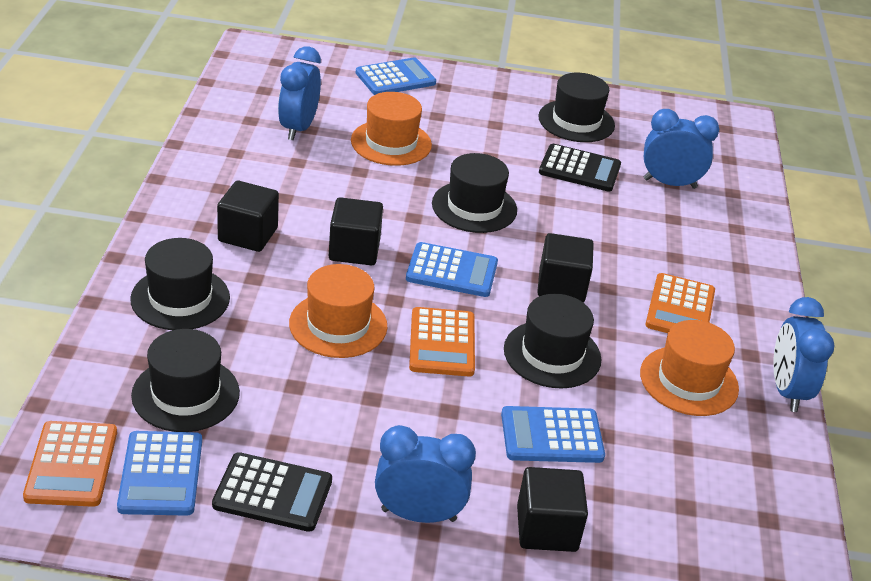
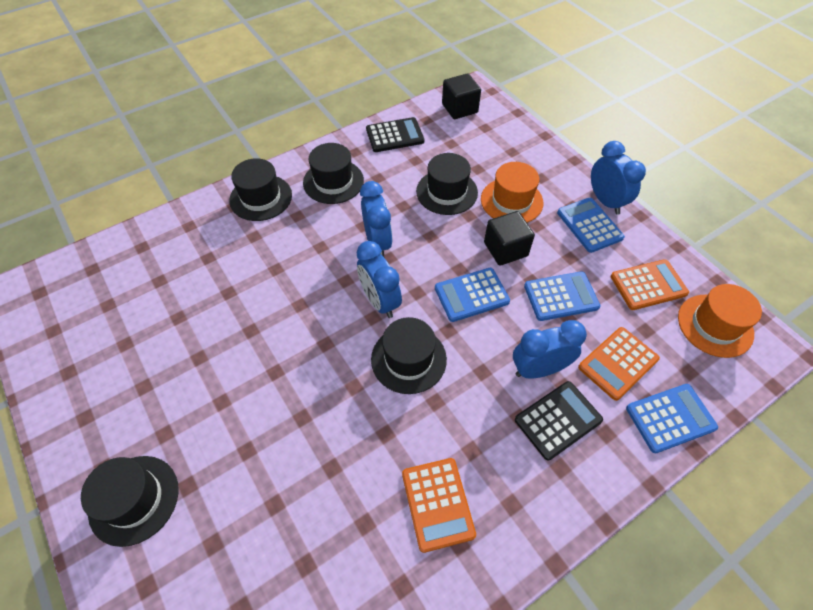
black cube: 4 -> 2
orange hat: 3 -> 2

